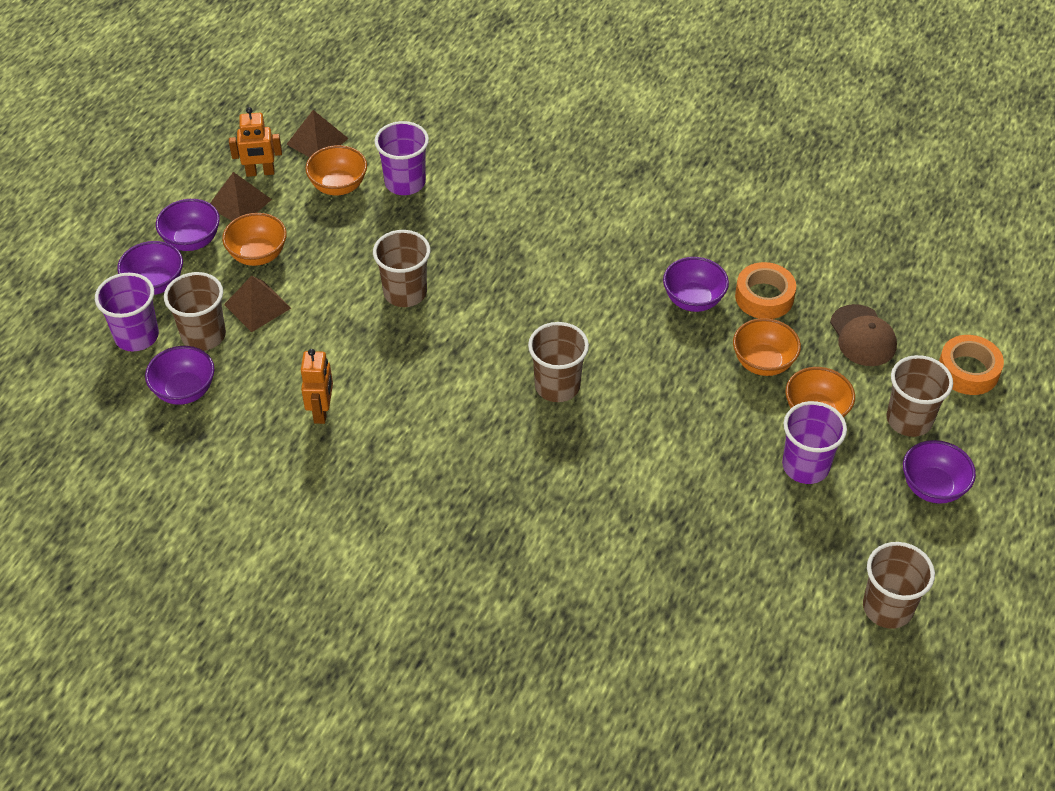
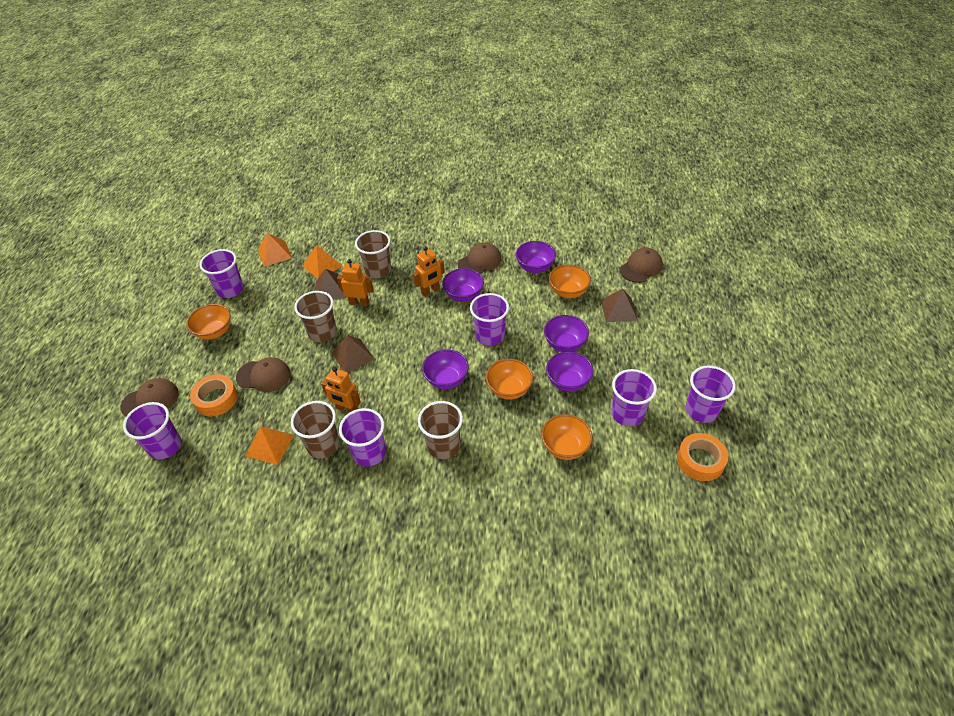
brown cap: 1 -> 4
brown cup: 5 -> 4
orange pyramid: 0 -> 3
orange robot: 2 -> 3
purple cup: 3 -> 6

